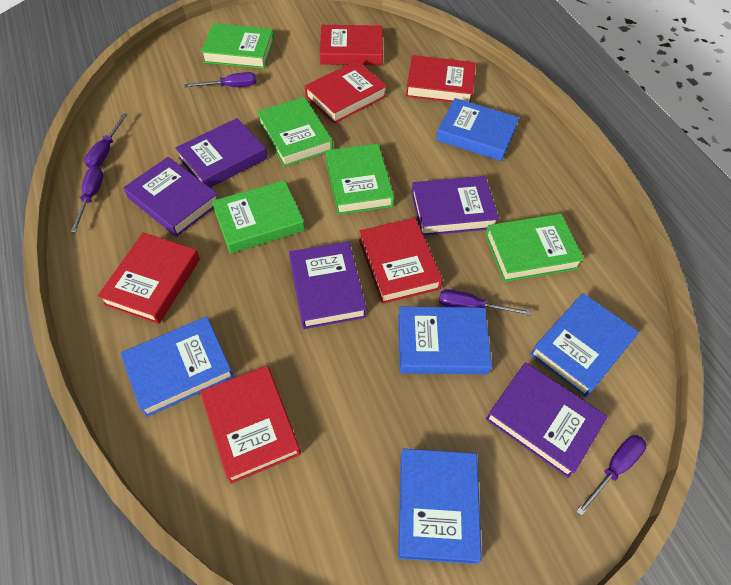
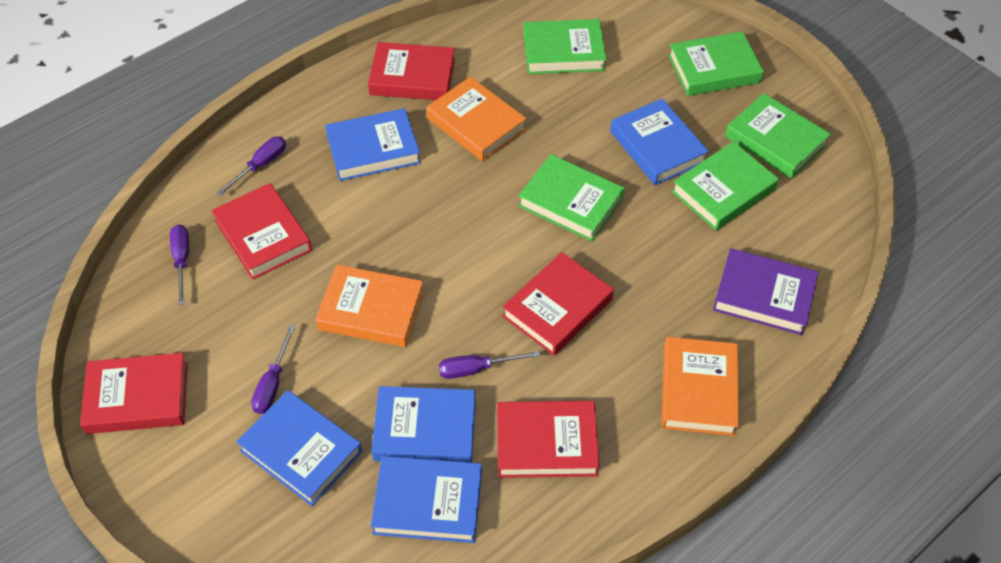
orange book: 0 -> 3
purple book: 5 -> 1
purple screwdriver: 5 -> 4
red book: 6 -> 5

